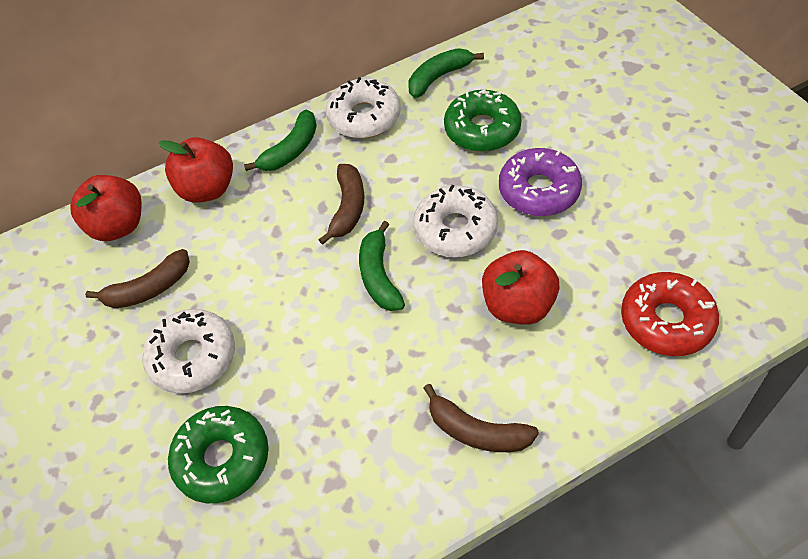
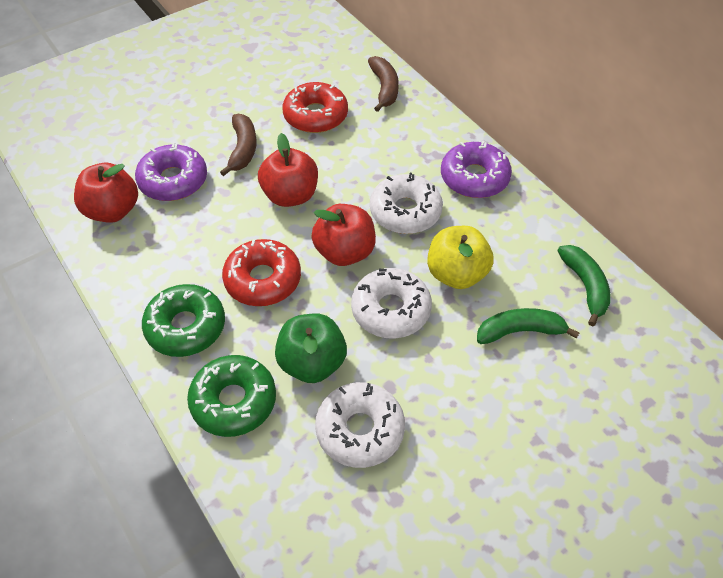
brown banana: 3 -> 2
green apple: 0 -> 1
green banana: 3 -> 2
purple donut: 1 -> 2
red donut: 1 -> 2
yellow apple: 0 -> 1

